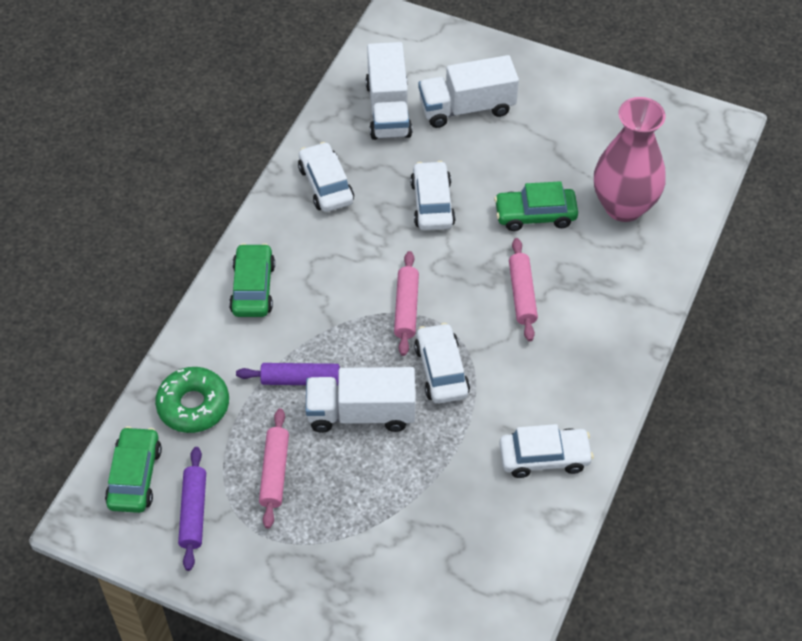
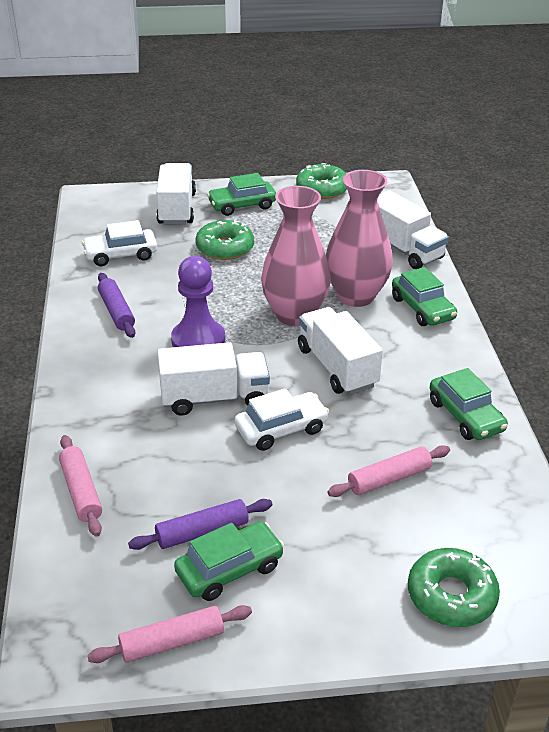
green car: 3 -> 4
green donut: 1 -> 3
pink vase: 1 -> 2
purple pawn: 0 -> 1
white car: 4 -> 2
white truck: 3 -> 4

